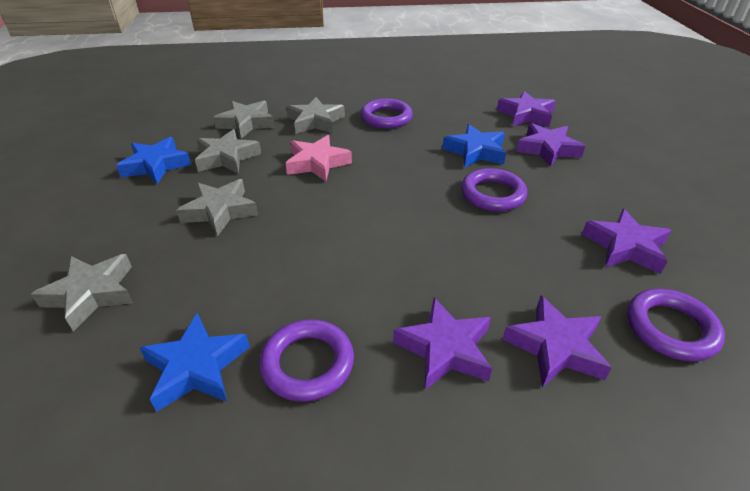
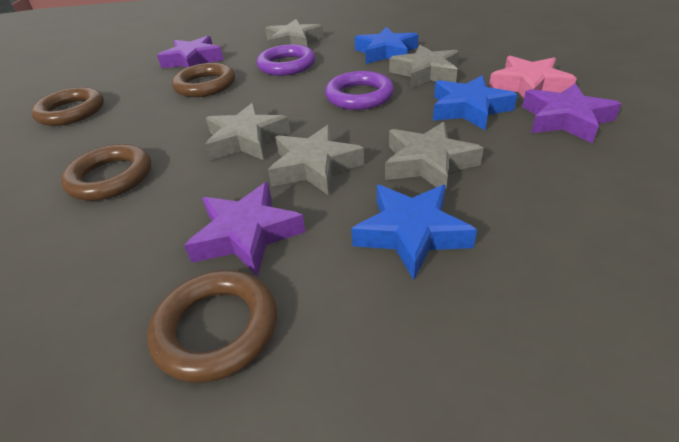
brown ring: 0 -> 4
purple ring: 4 -> 2
purple star: 5 -> 3

